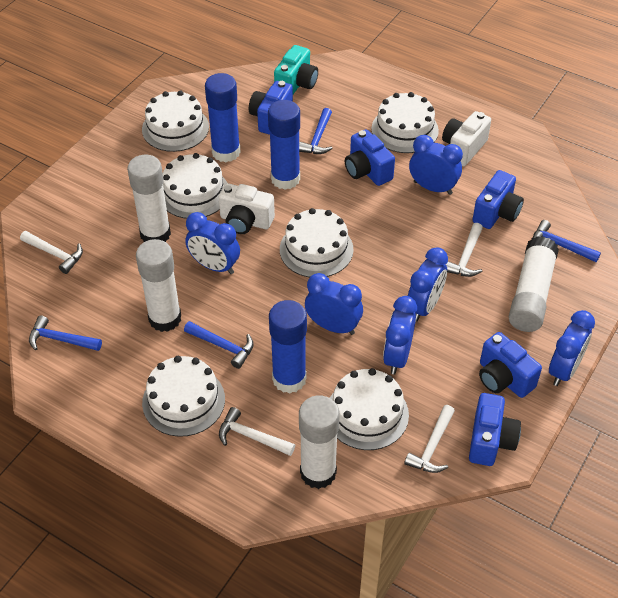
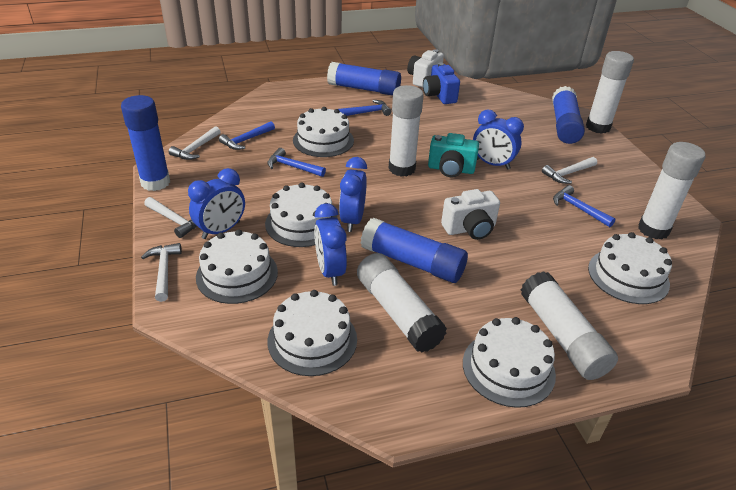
blue camera: 5 -> 1
blue clock: 6 -> 4
blue glue stick: 3 -> 4
white glue stick: 4 -> 5

